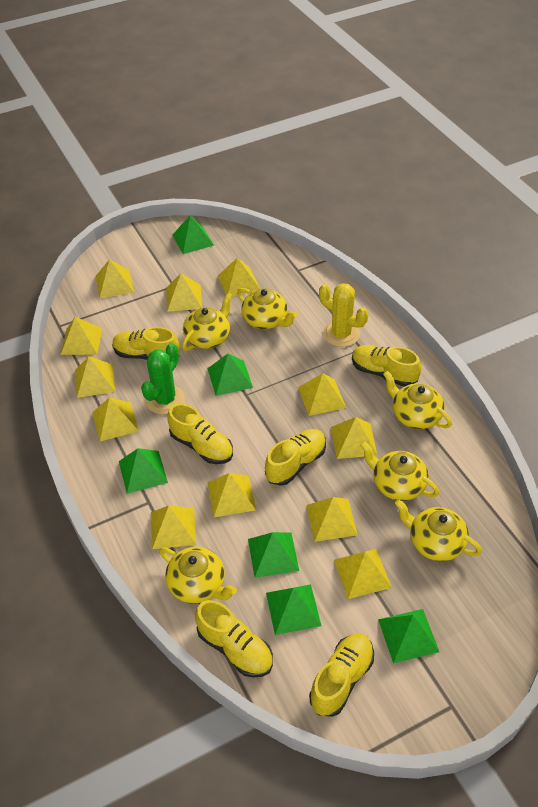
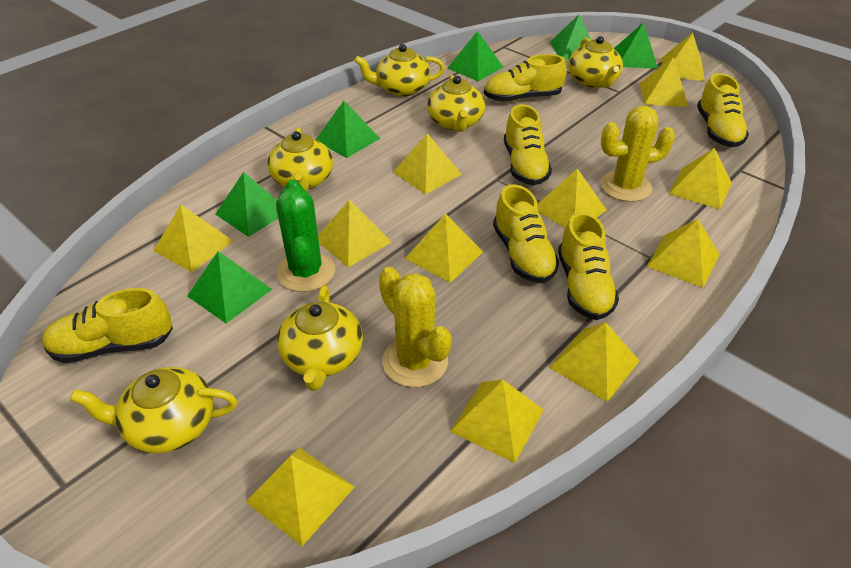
yellow cactus: 1 -> 2

